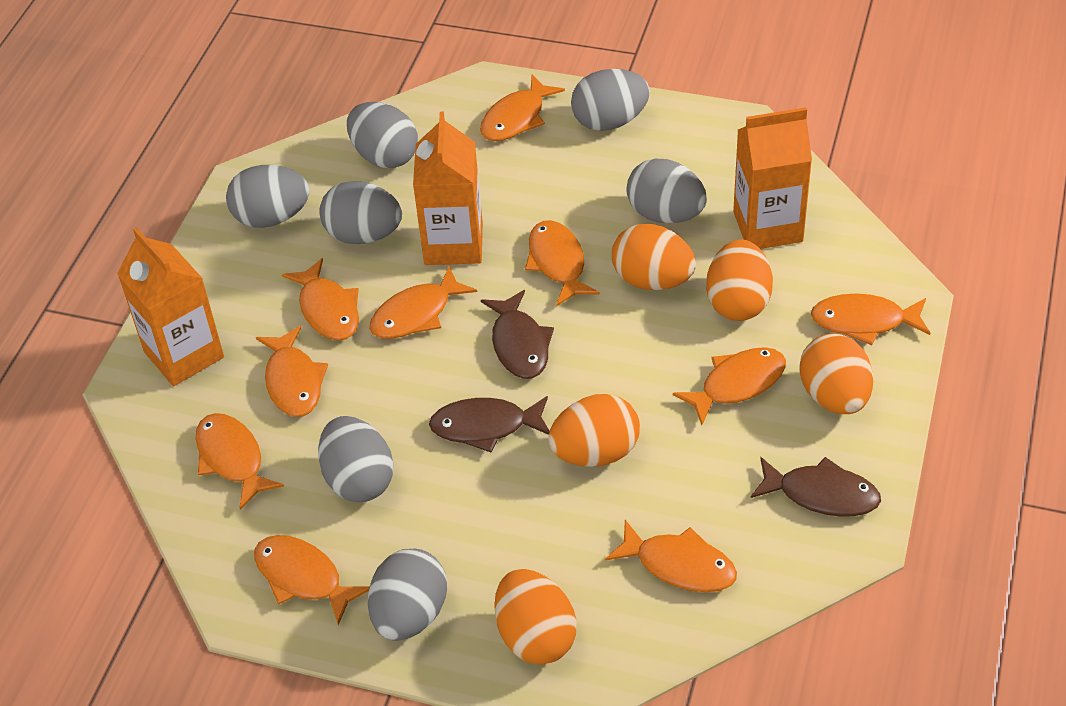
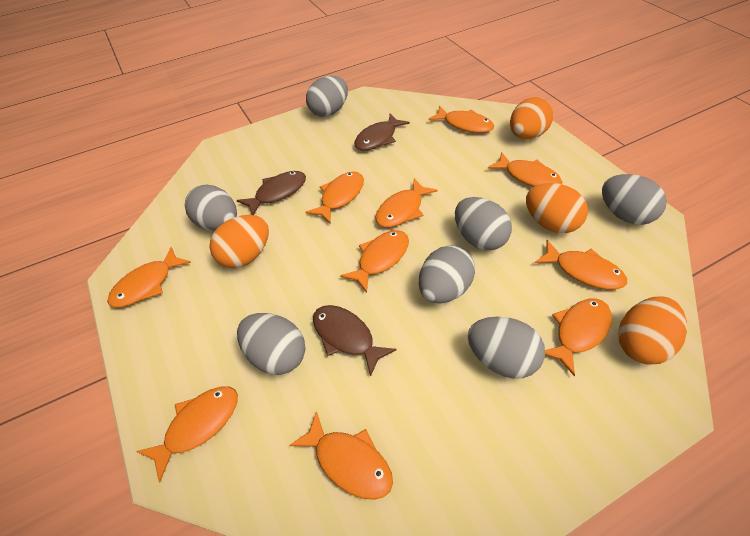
orange carton: 3 -> 0
orange egg: 5 -> 4

